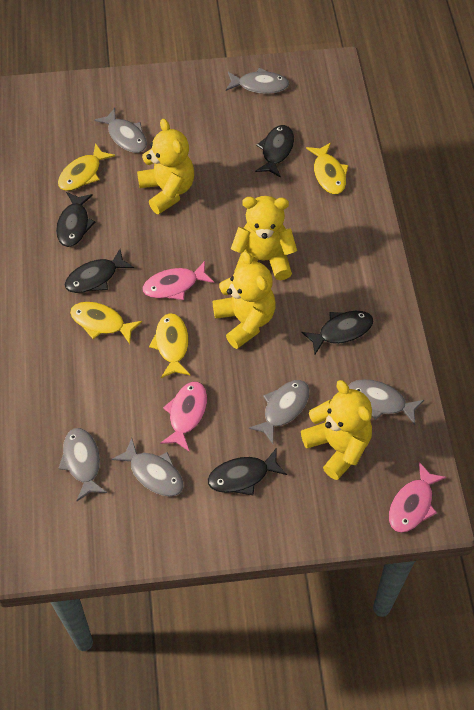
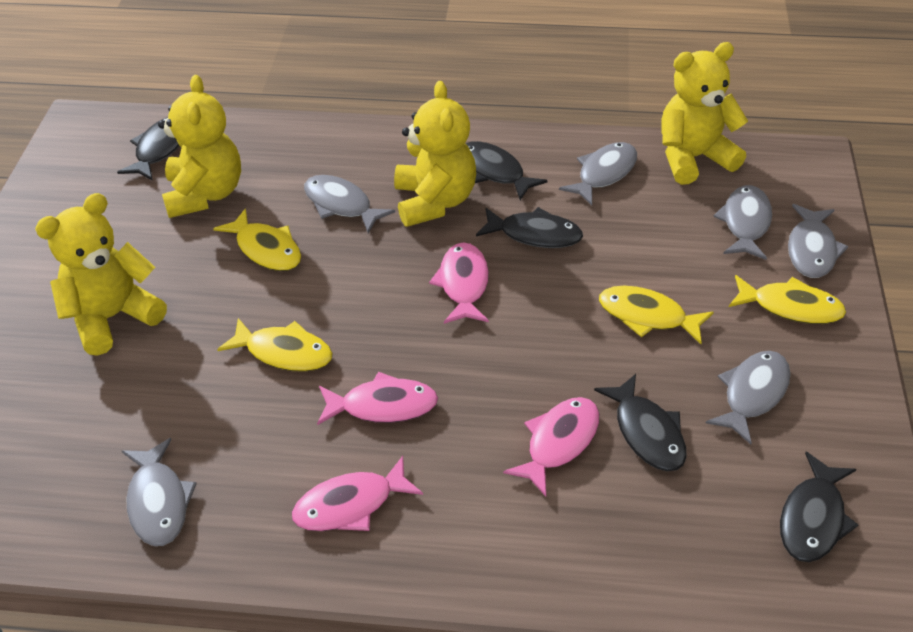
pink fish: 3 -> 4

